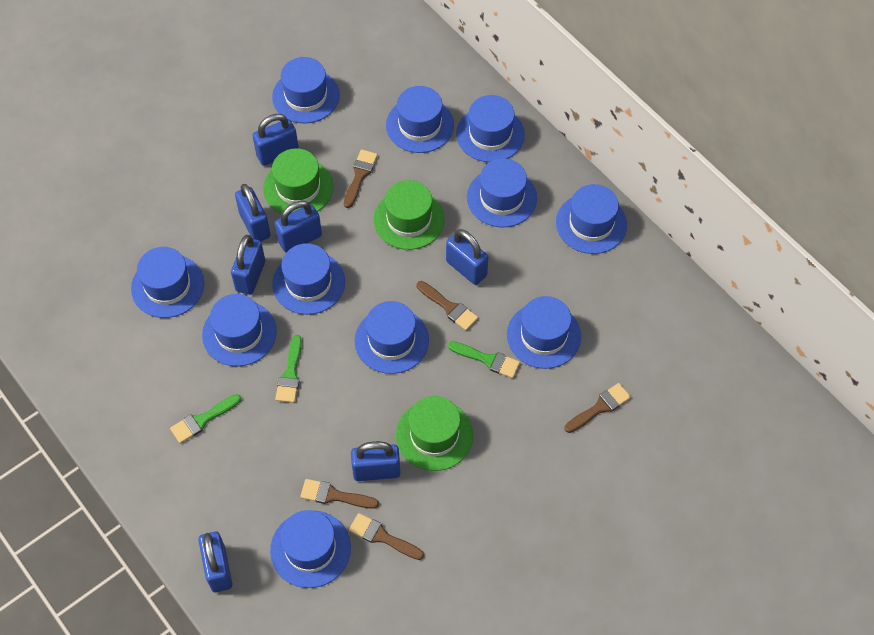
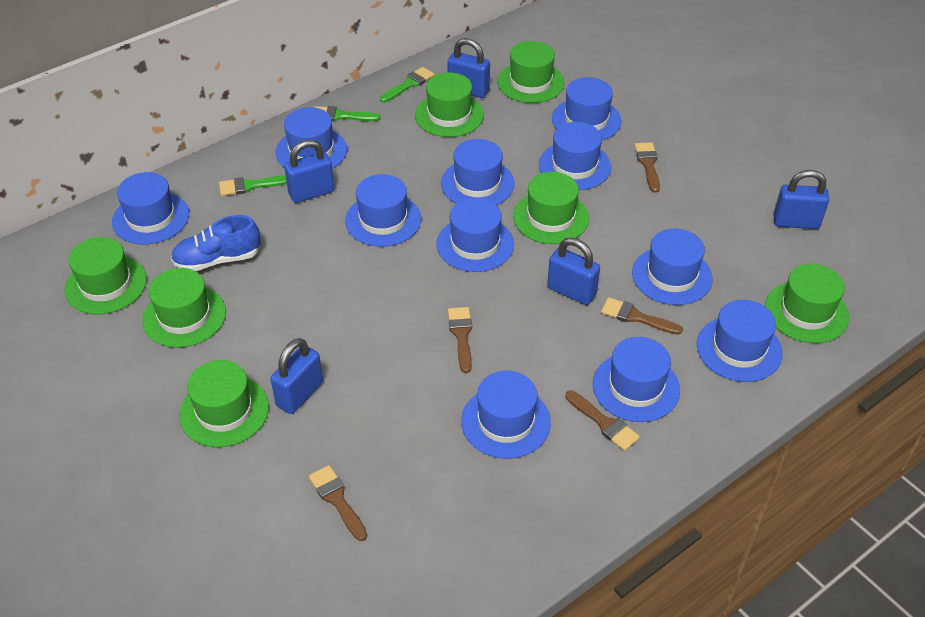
blue padlock: 7 -> 5
blue shoe: 0 -> 1
green hat: 3 -> 7

